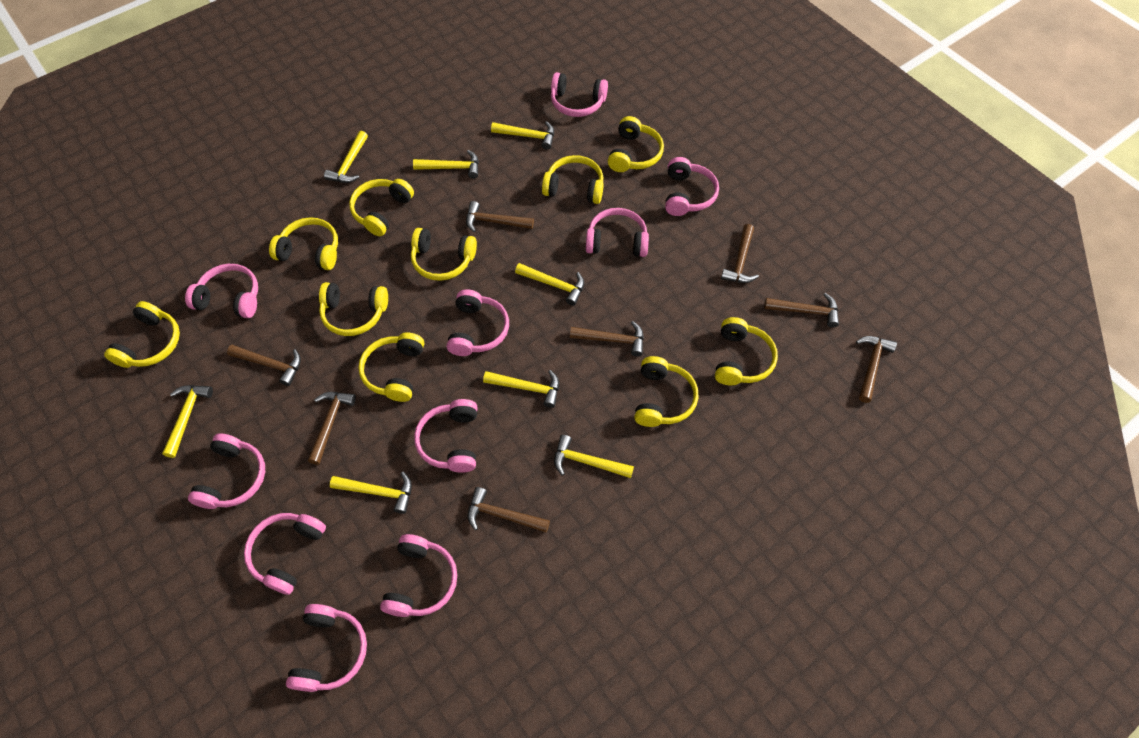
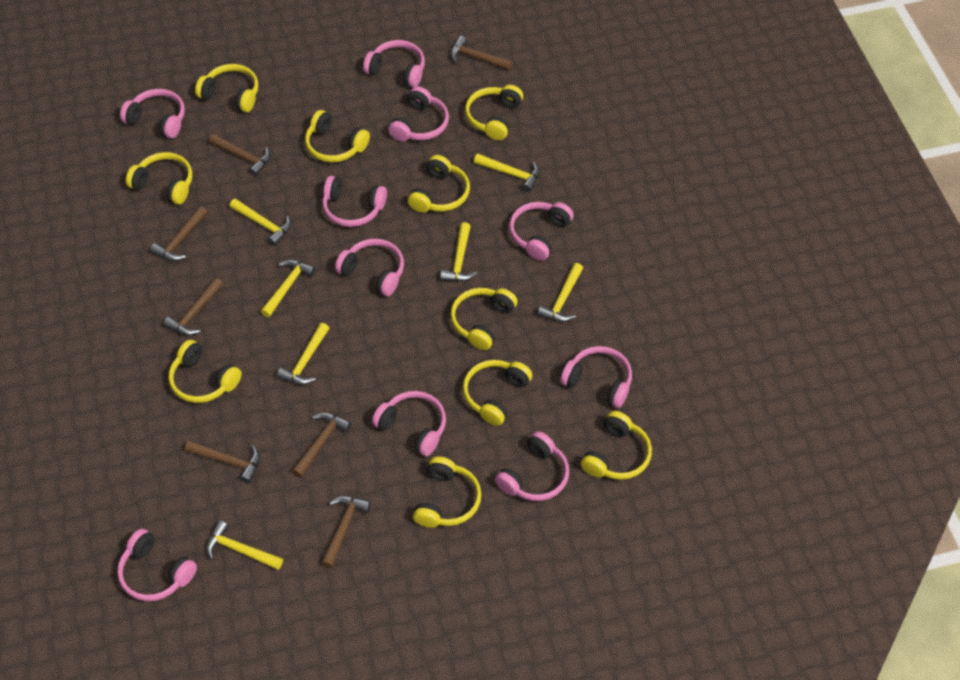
brown hammer: 8 -> 7
yellow hammer: 8 -> 7

